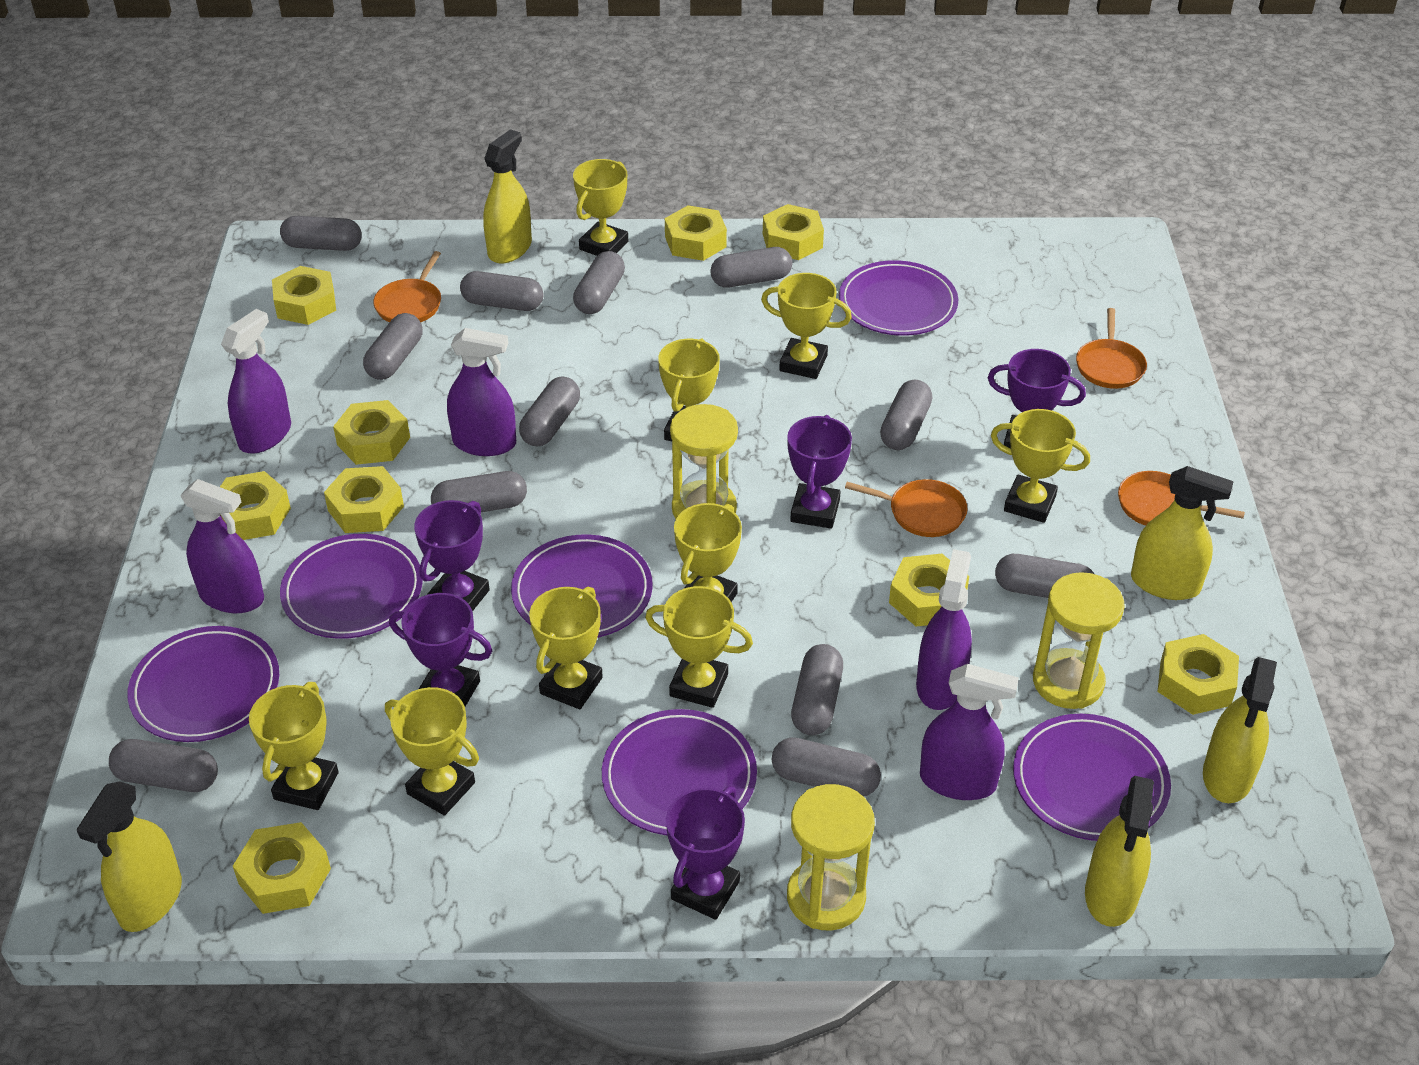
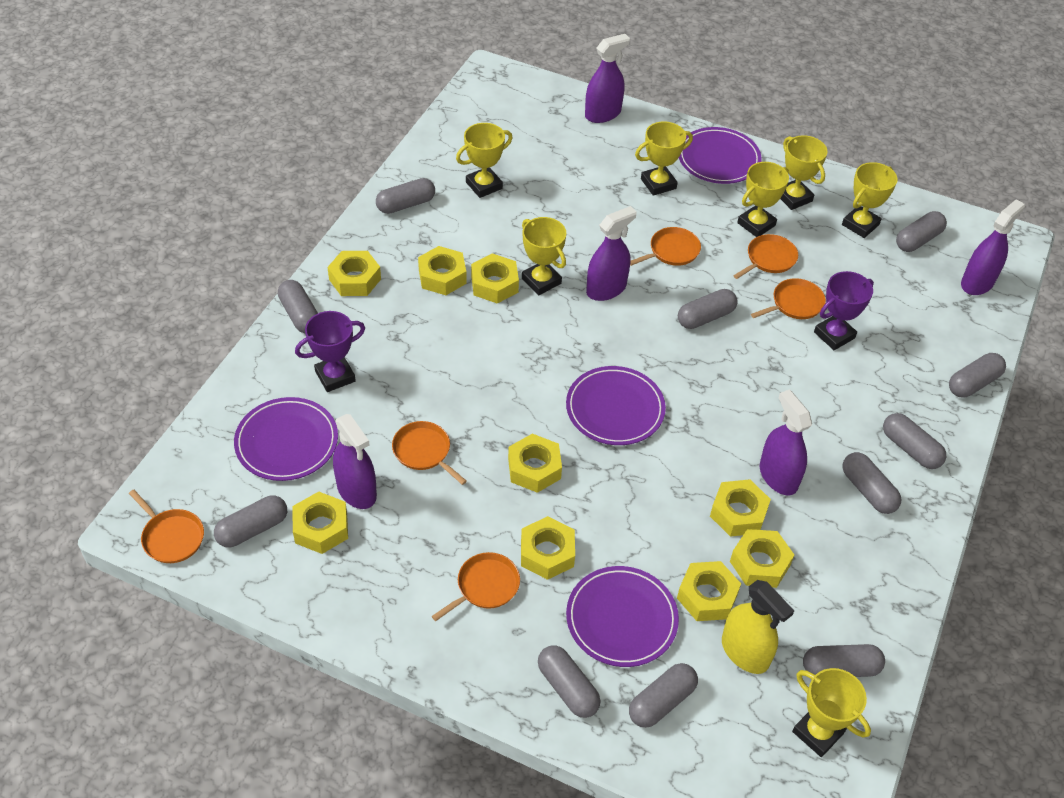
grey capsule: 12 -> 11
orange pan: 4 -> 6
purple plate: 6 -> 4
purple trophy: 5 -> 2
yellow hourglass: 3 -> 0
yellow spray bottle: 5 -> 1
yellow trophy: 9 -> 7

